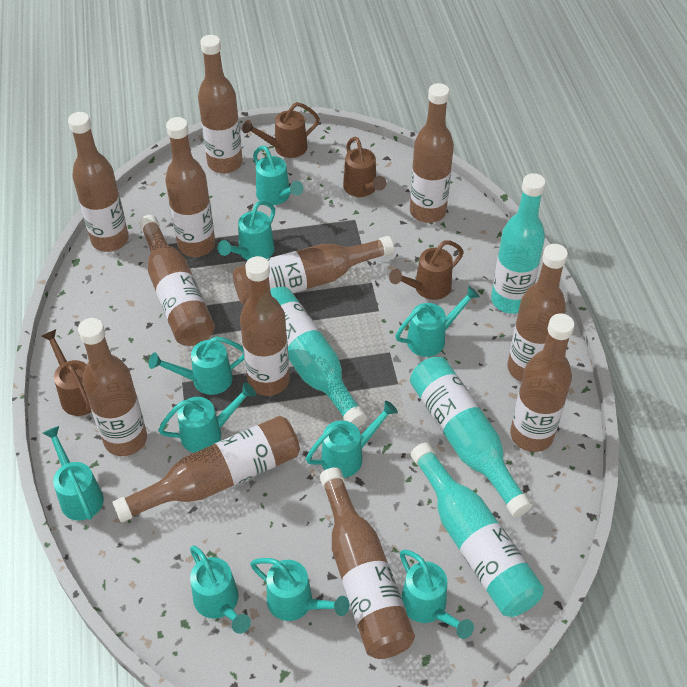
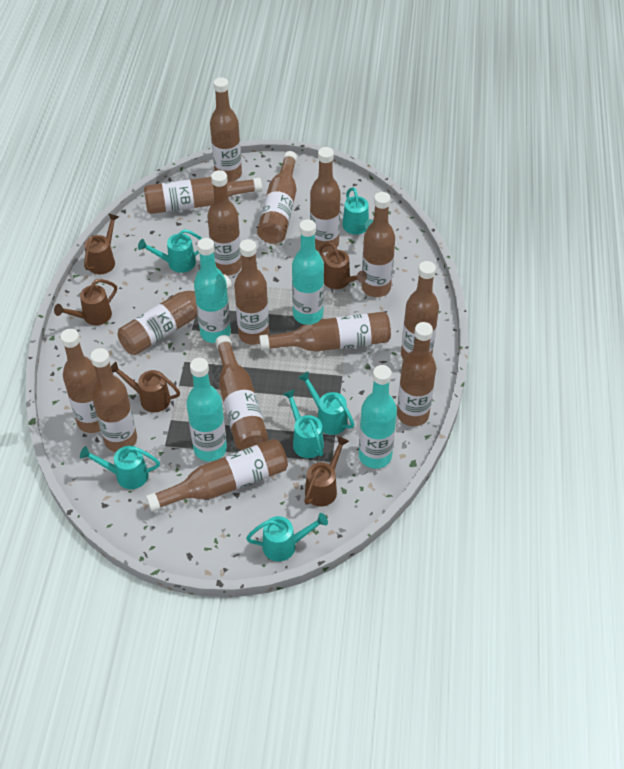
brown bottle: 12 -> 15
brown watering can: 4 -> 5
turquoise watering can: 10 -> 6

